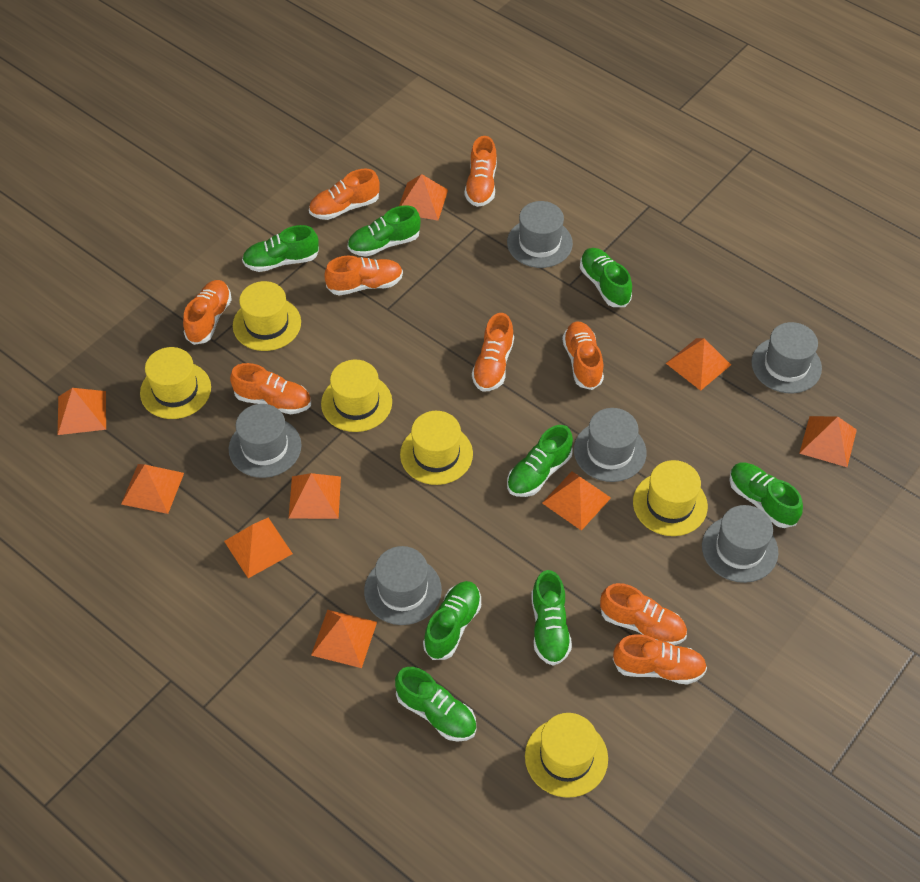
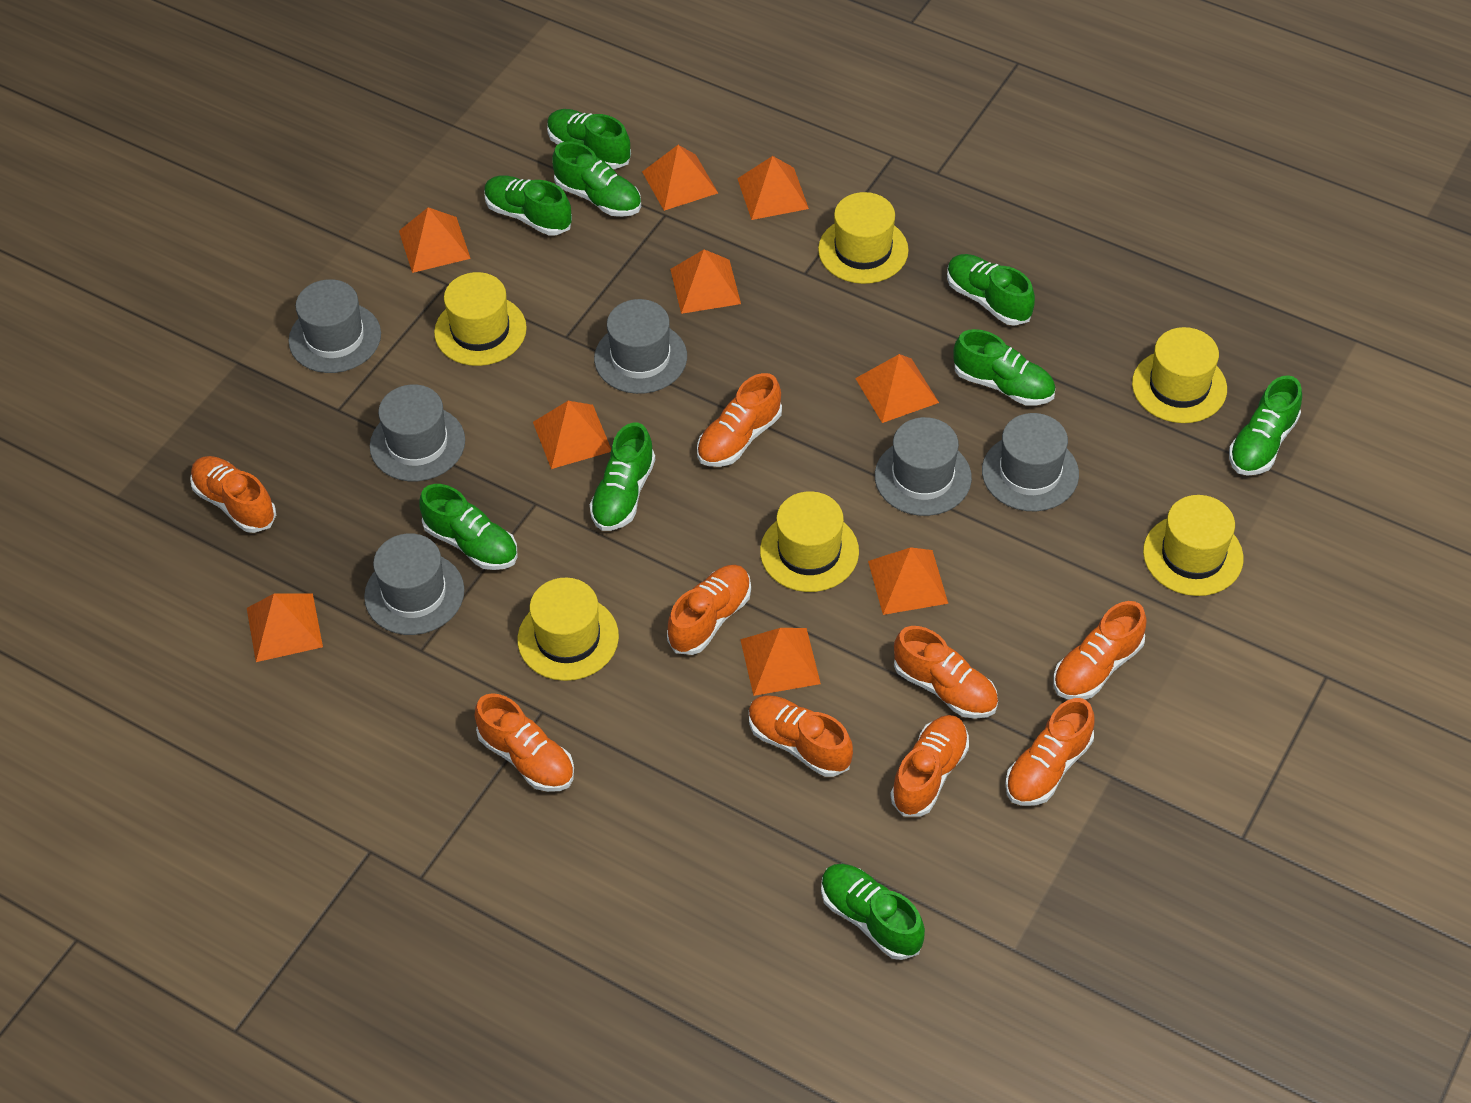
green shoe: 8 -> 9

